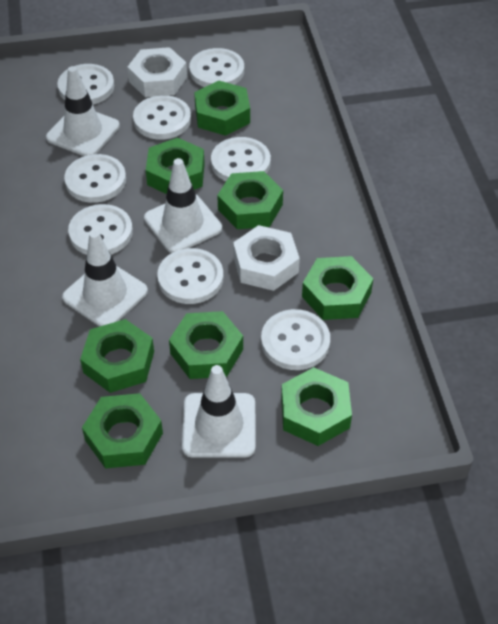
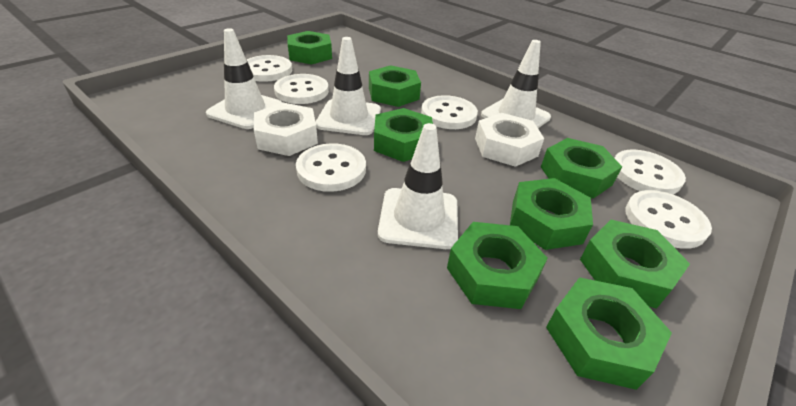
white button: 8 -> 6

